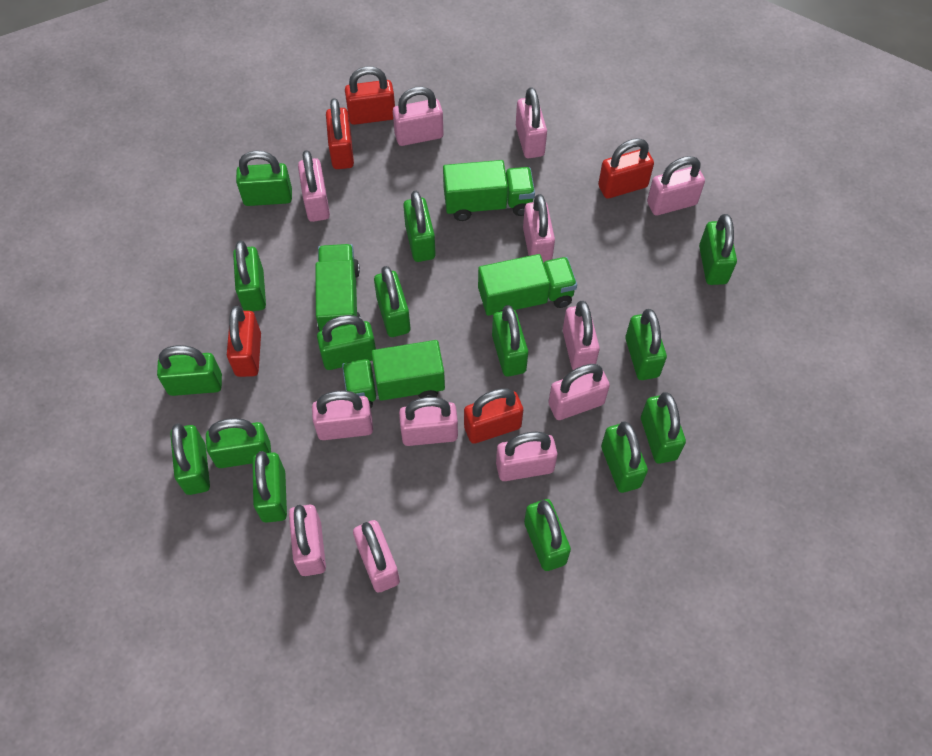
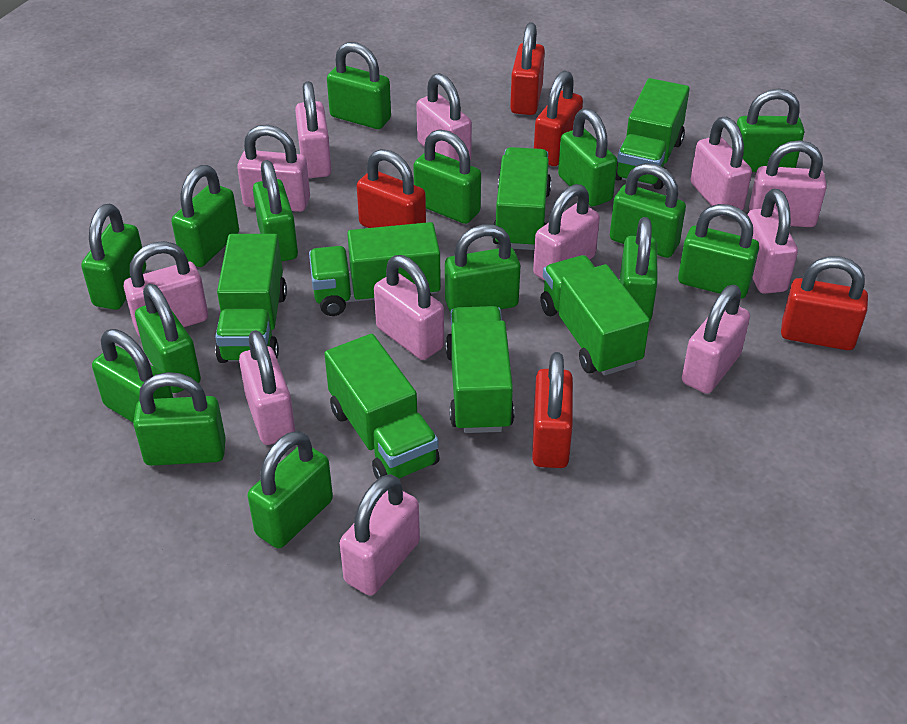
green truck: 4 -> 7

